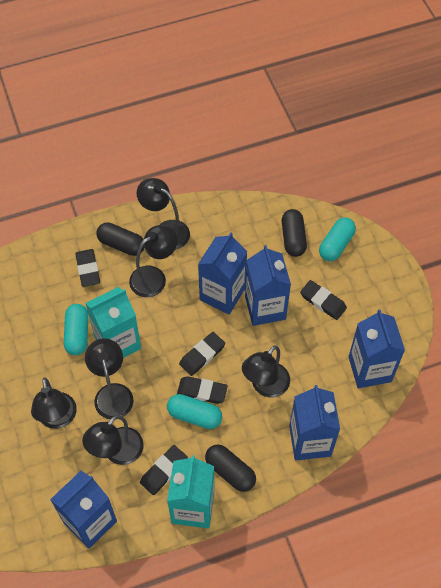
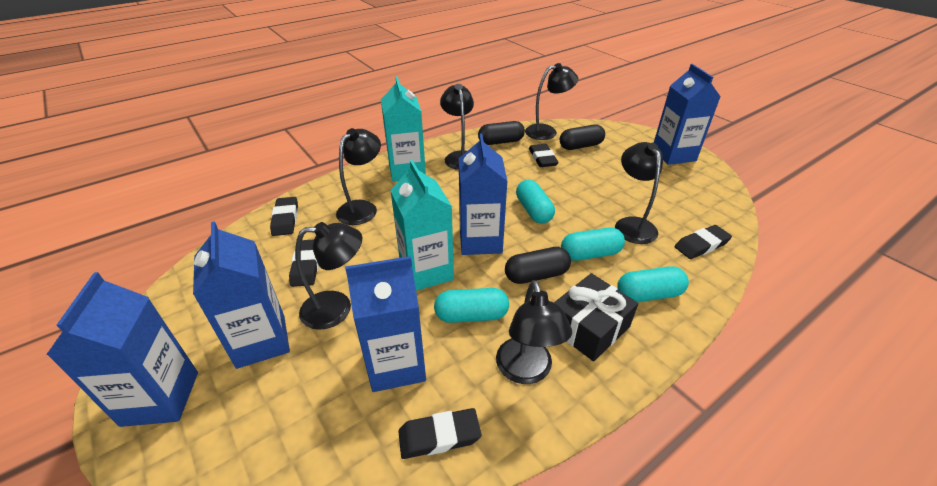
black gift: 0 -> 1
turquoise capsule: 3 -> 4

